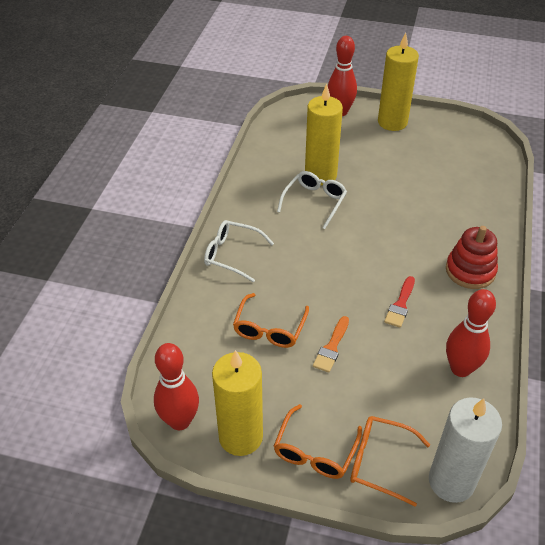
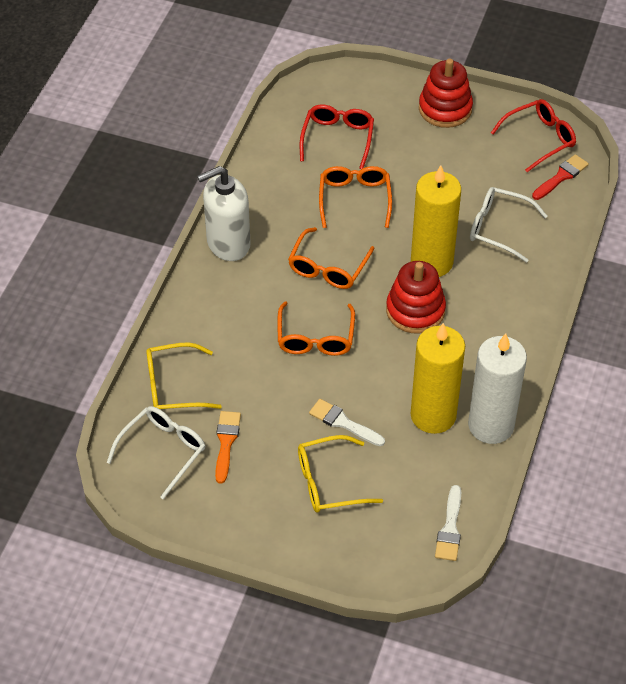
red bowling pin: 3 -> 0
red glasses: 0 -> 2
red stacking toy: 1 -> 2
white brush: 0 -> 2
white soap dispenser: 0 -> 1
yellow candle: 3 -> 2
yellow glasses: 0 -> 2

